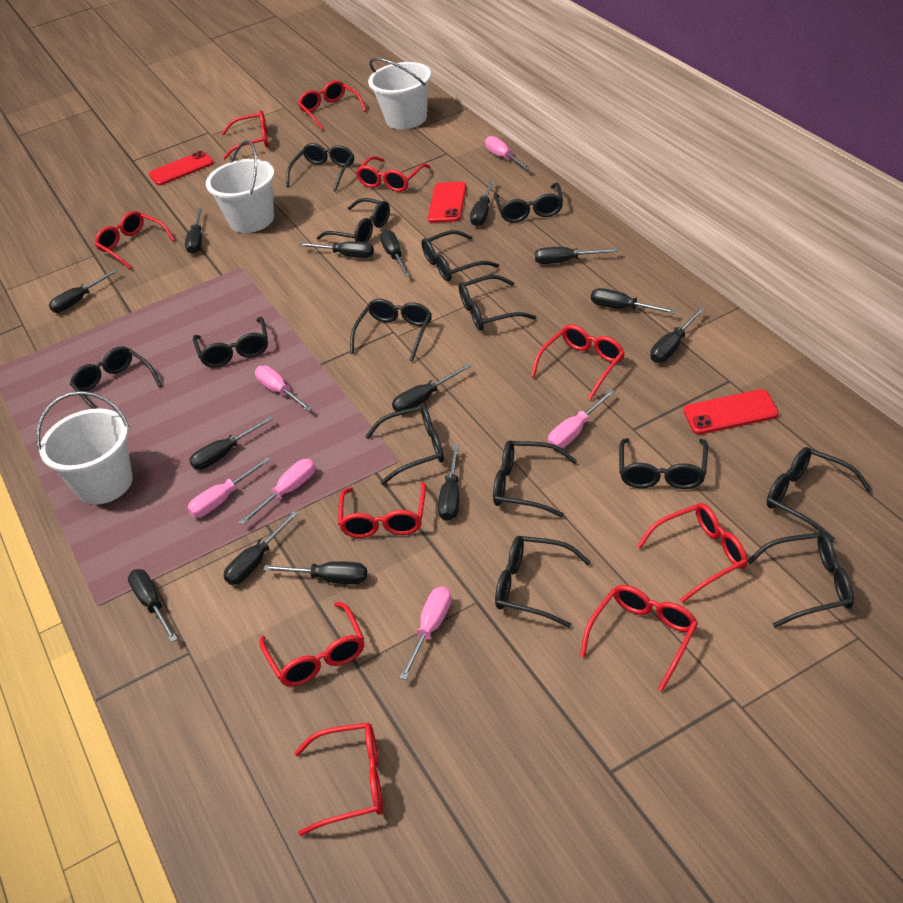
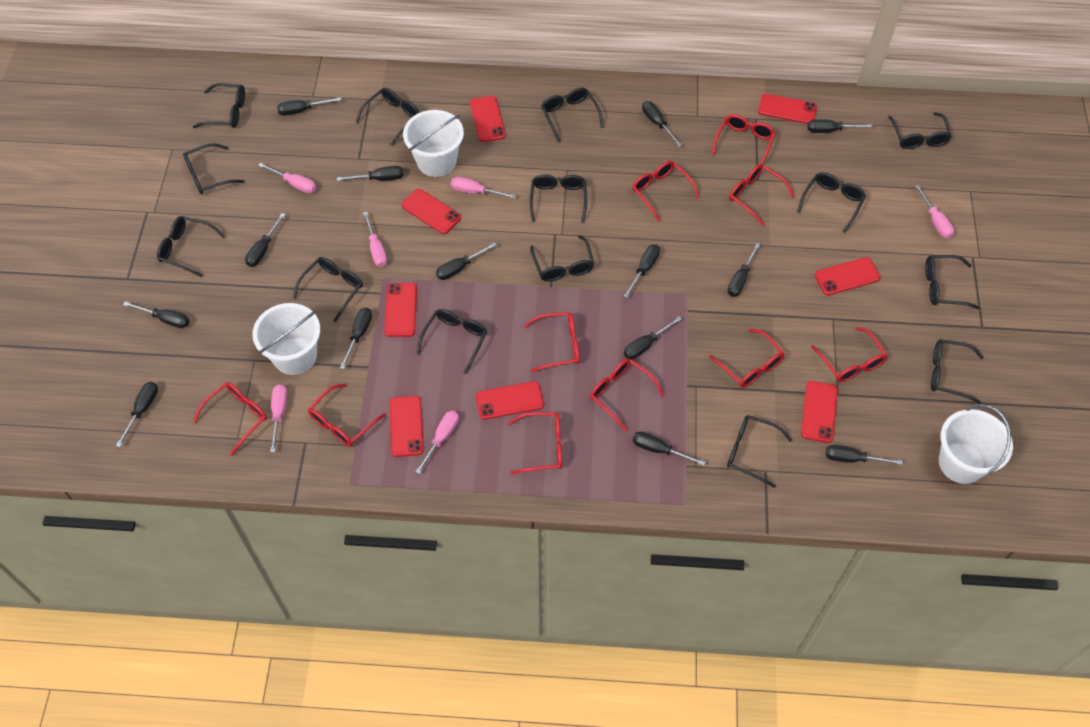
red phone: 3 -> 8

